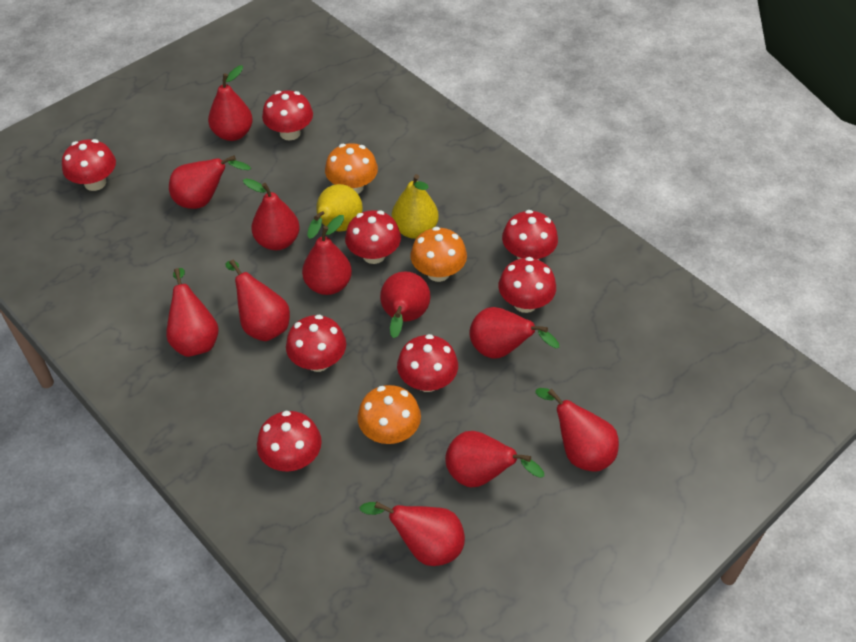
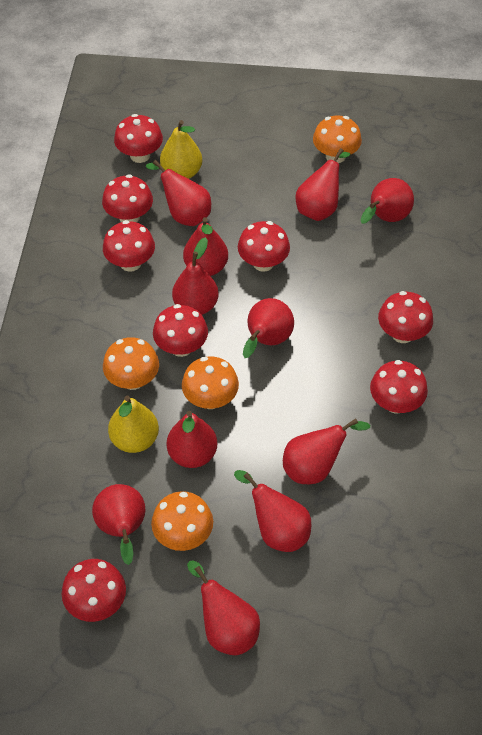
orange mushroom: 3 -> 4

